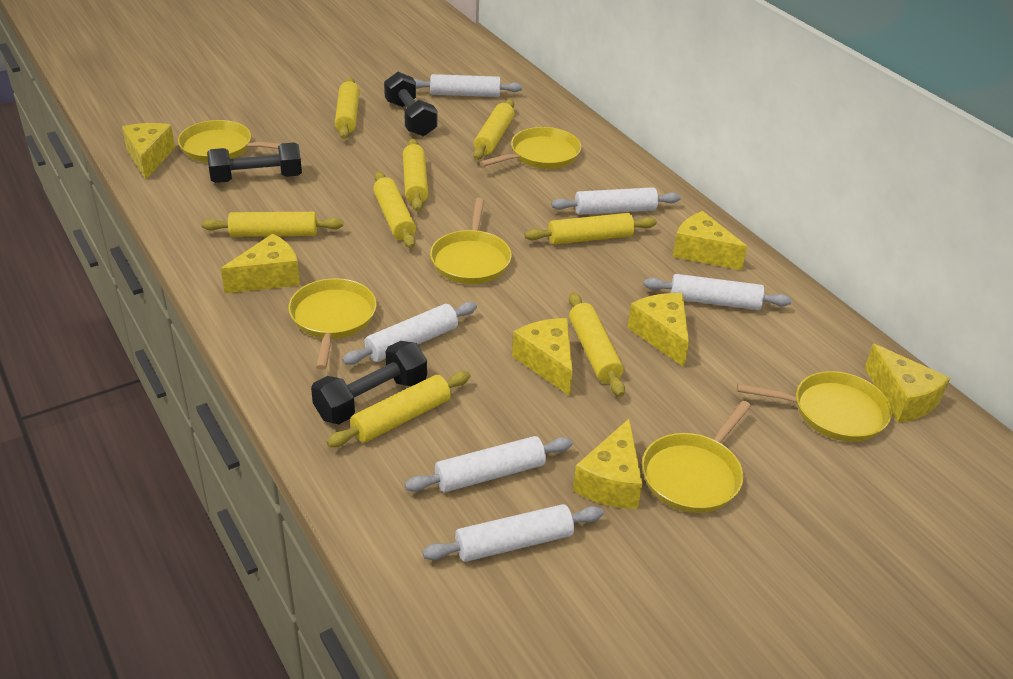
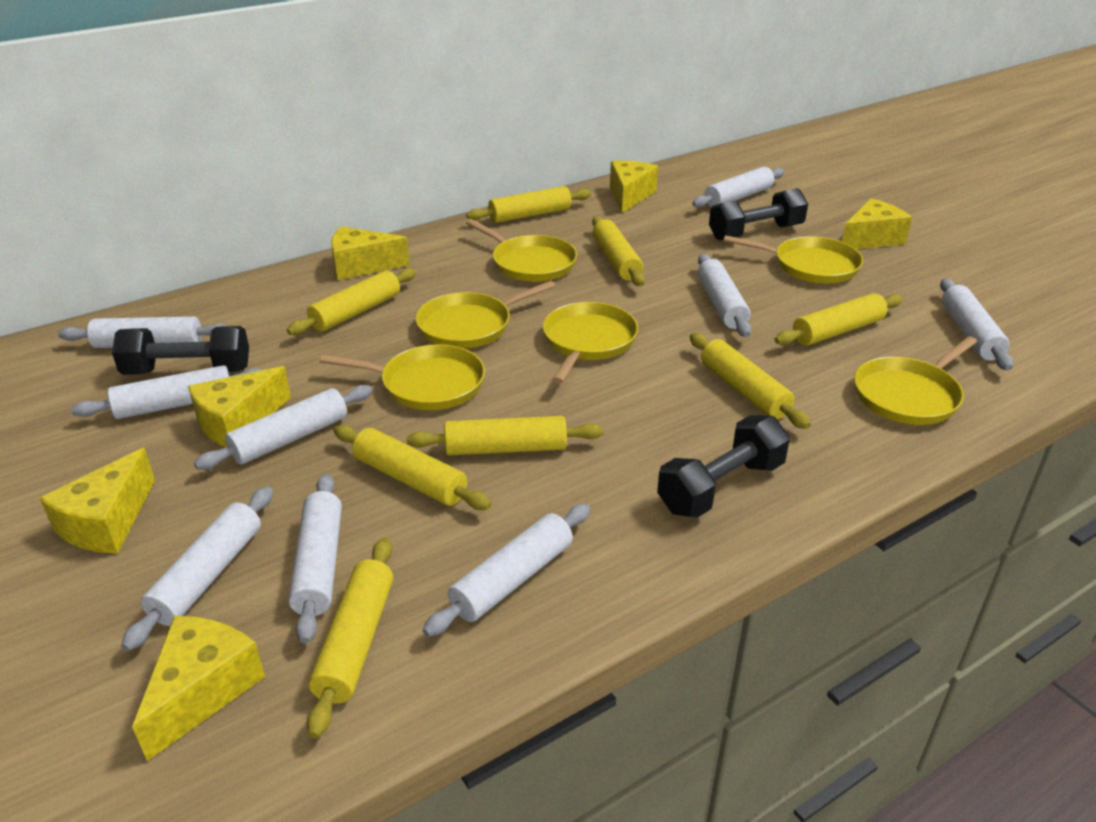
white rolling pin: 6 -> 9
yellow cheese: 7 -> 6

